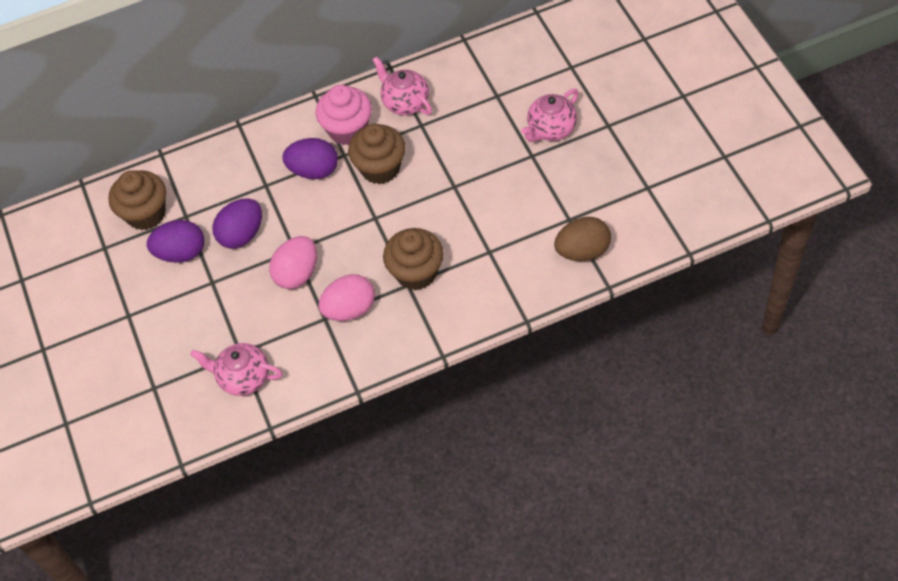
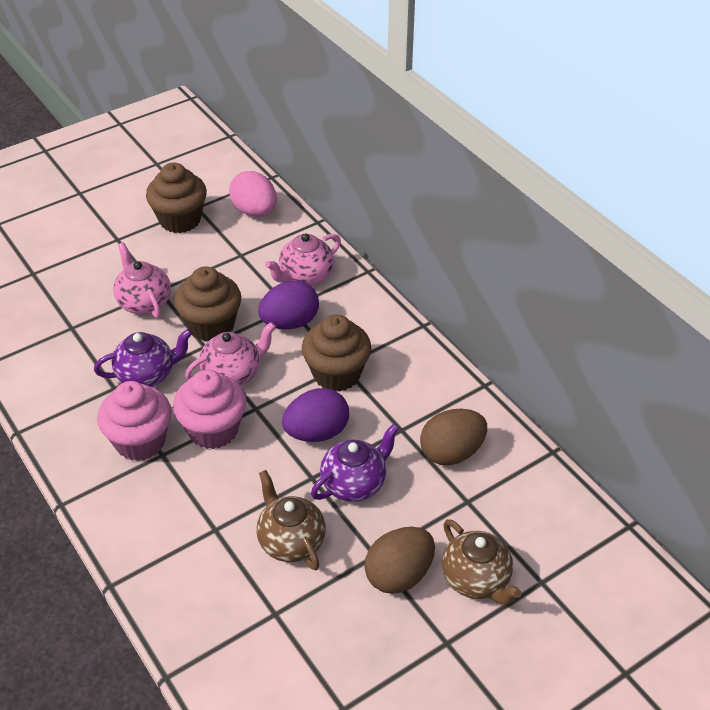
brown egg: 1 -> 2
brown teapot: 0 -> 2
pink cupcake: 1 -> 2
pink egg: 2 -> 1
purple egg: 3 -> 2
purple teapot: 0 -> 2

